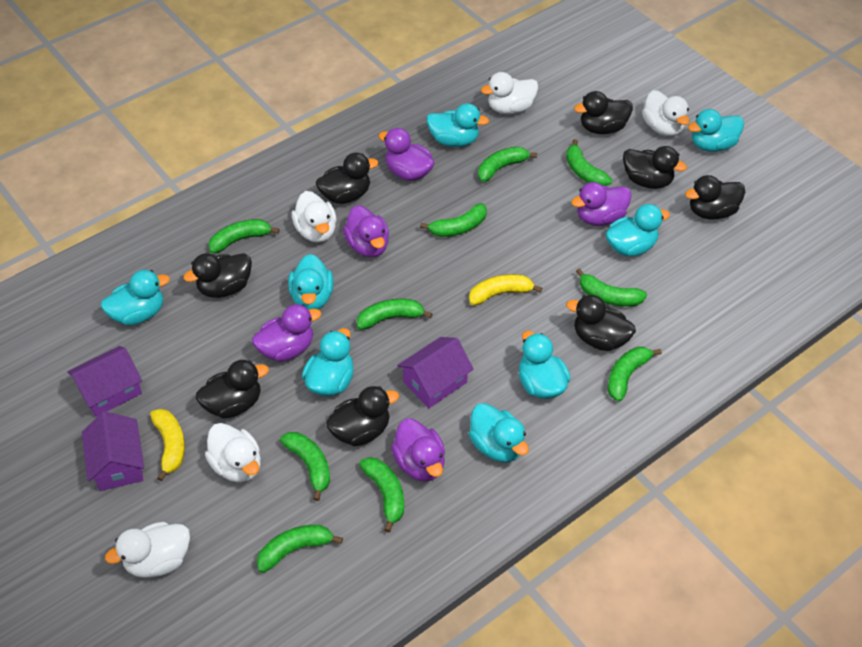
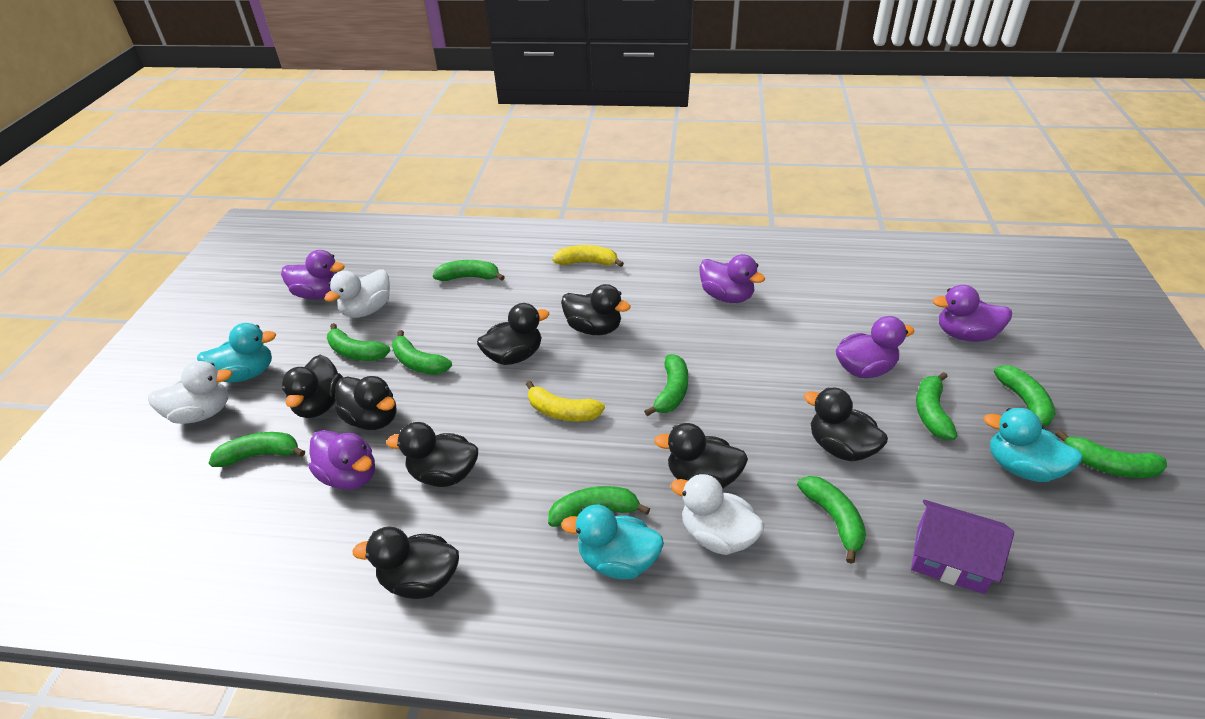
purple house: 3 -> 1
turquoise duck: 8 -> 3
white duck: 5 -> 3

